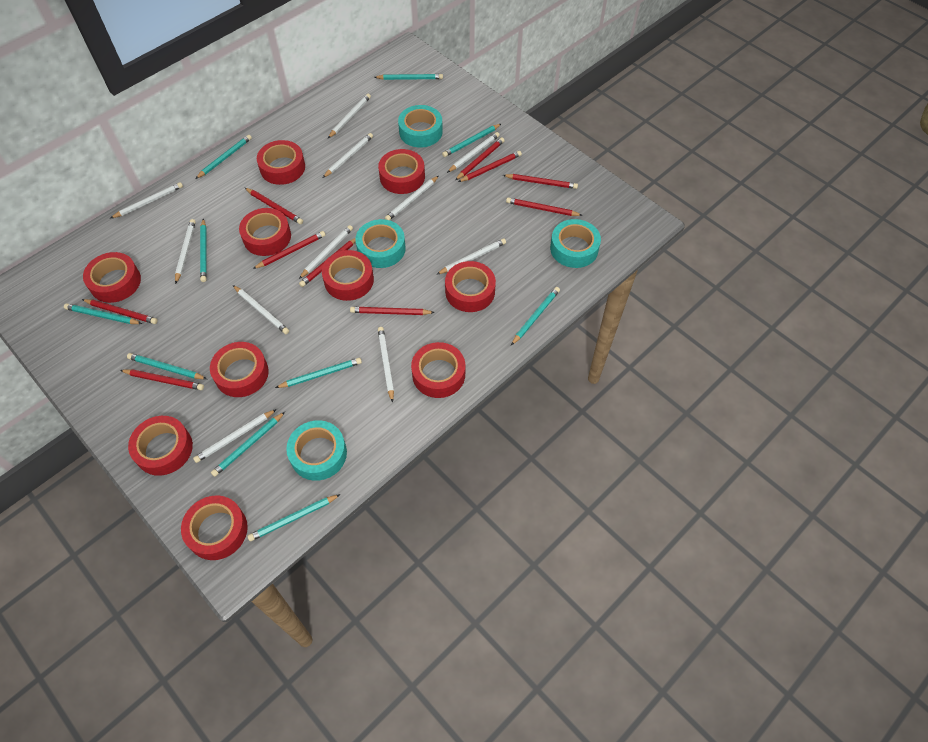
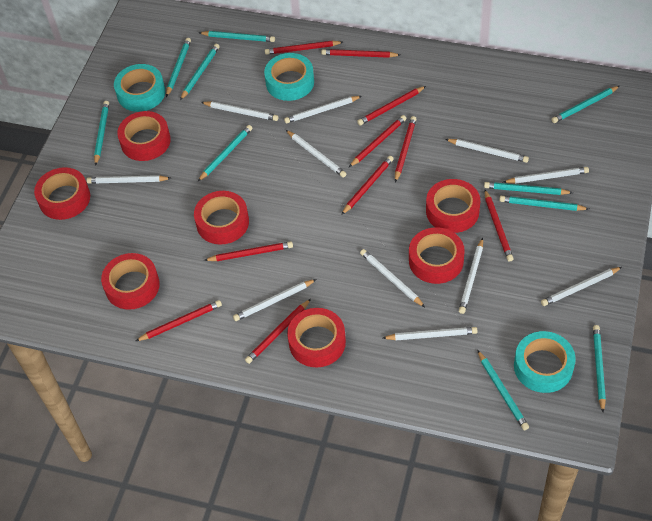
red tape: 10 -> 7
turquoise tape: 4 -> 3

